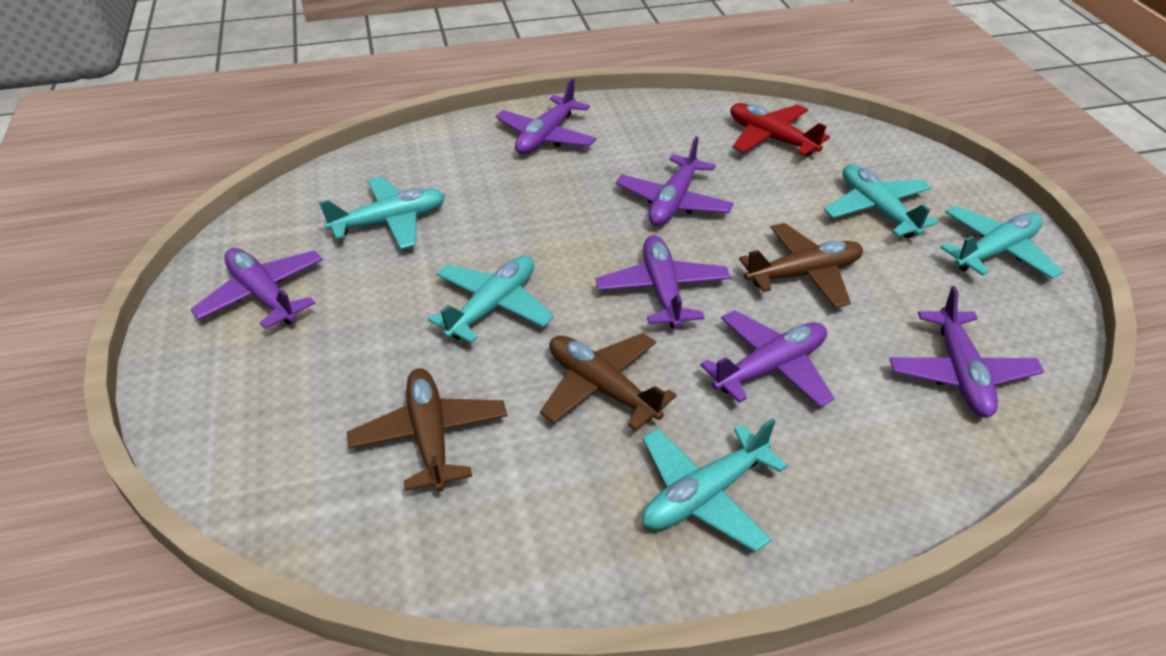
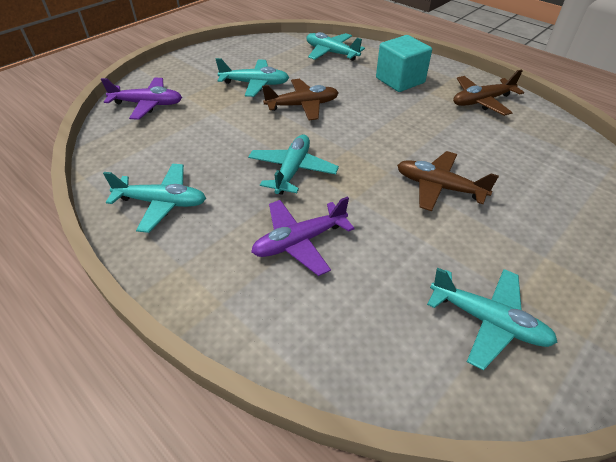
purple plane: 6 -> 2
red plane: 1 -> 0
turquoise cube: 0 -> 1

